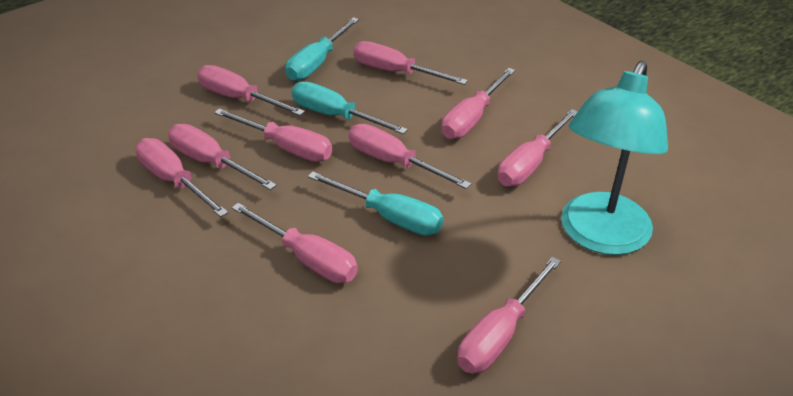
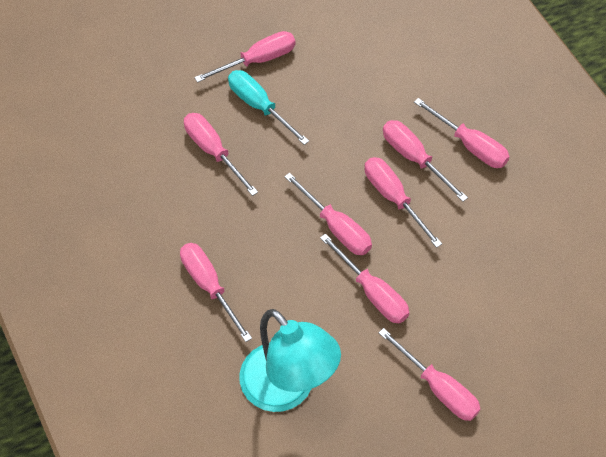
pink screwdriver: 10 -> 9
turquoise screwdriver: 3 -> 1

